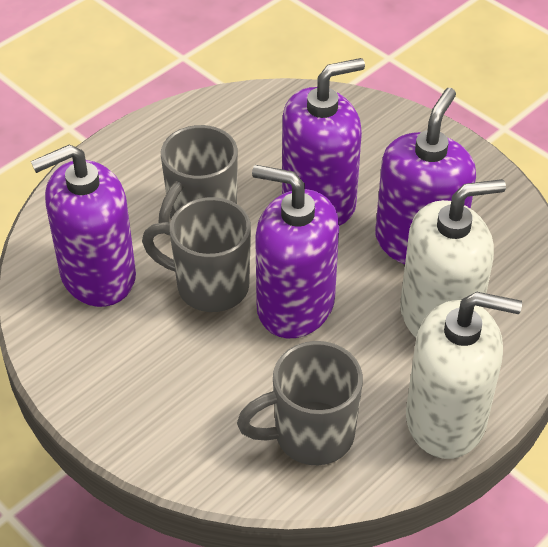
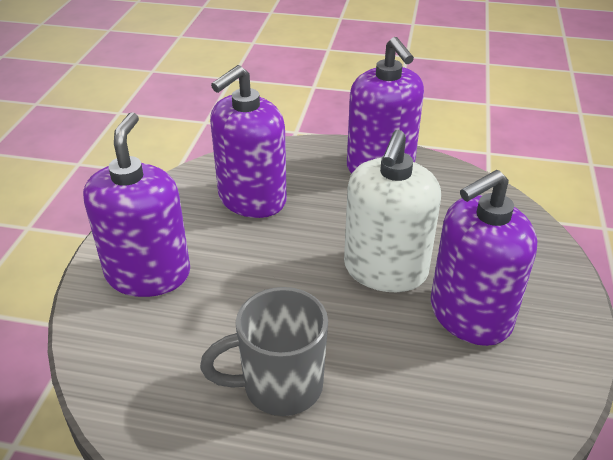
grey mug: 3 -> 1
white soap dispenser: 2 -> 1

